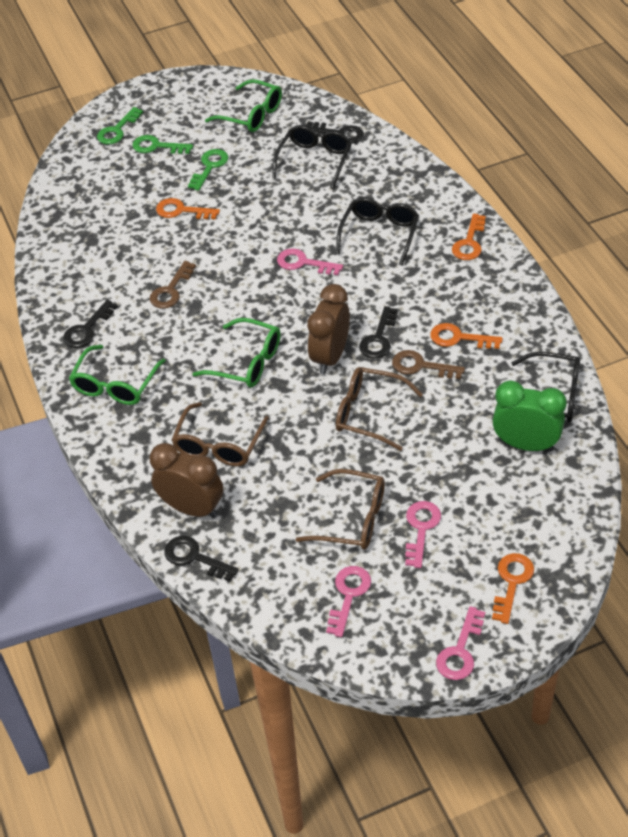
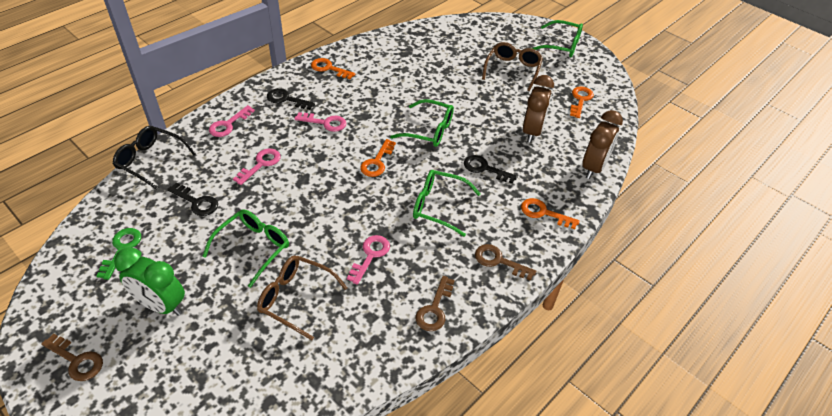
black glasses: 3 -> 1
black key: 4 -> 3
brown glasses: 3 -> 2
brown key: 2 -> 3
green glasses: 3 -> 4
green key: 3 -> 1

